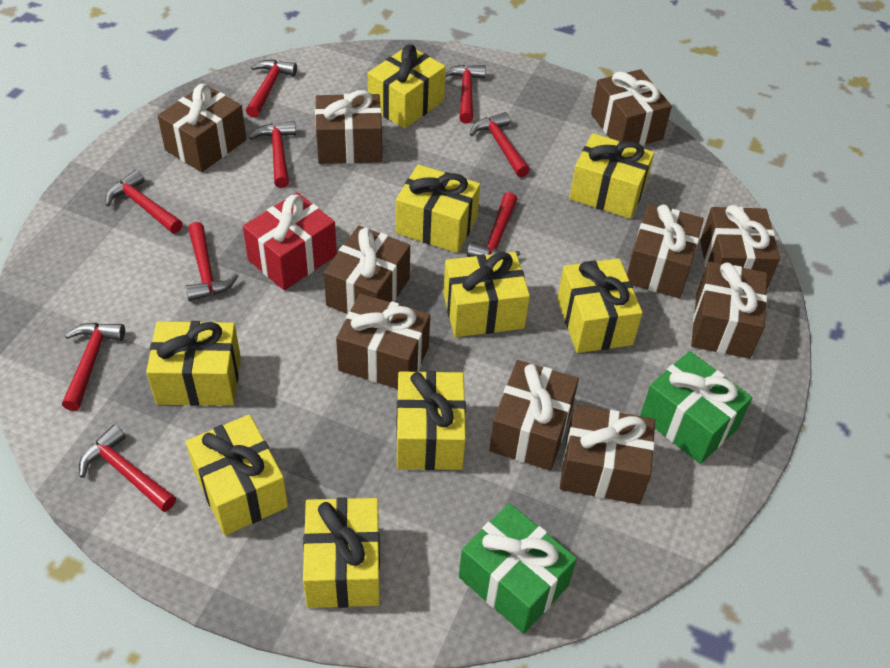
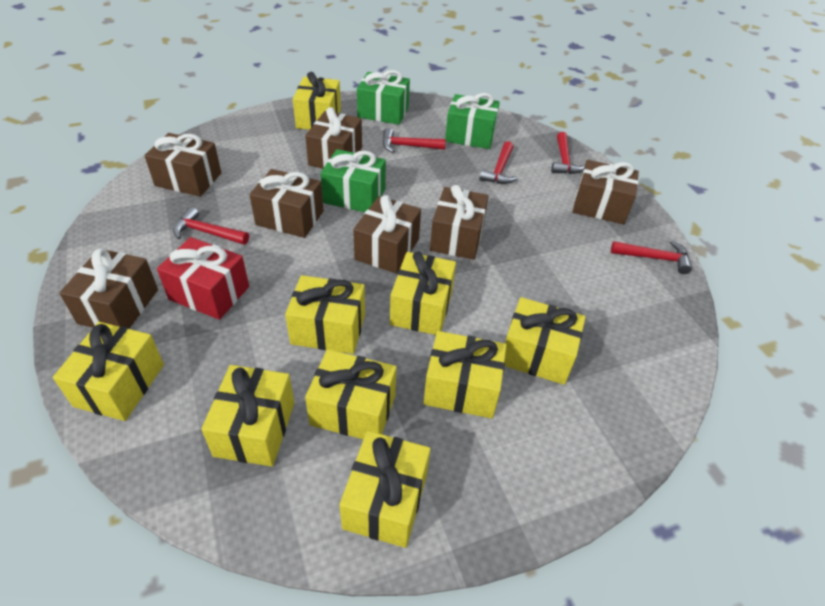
brown gift: 10 -> 7
green gift: 2 -> 3
red hammer: 9 -> 5

